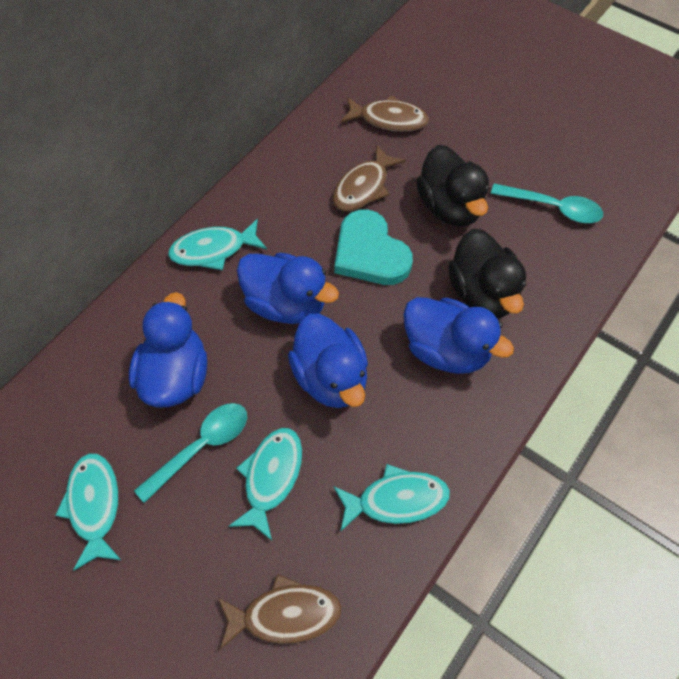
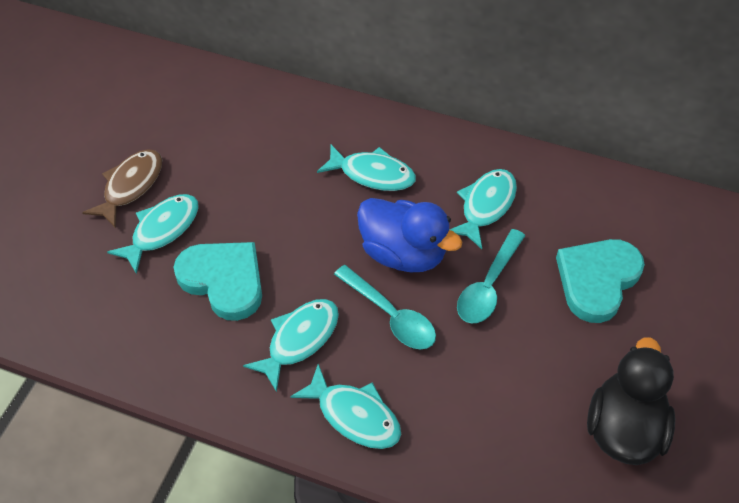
black duck: 2 -> 1
blue duck: 4 -> 1
brown fish: 3 -> 1
turquoise fish: 4 -> 5
turquoise heart: 1 -> 2

